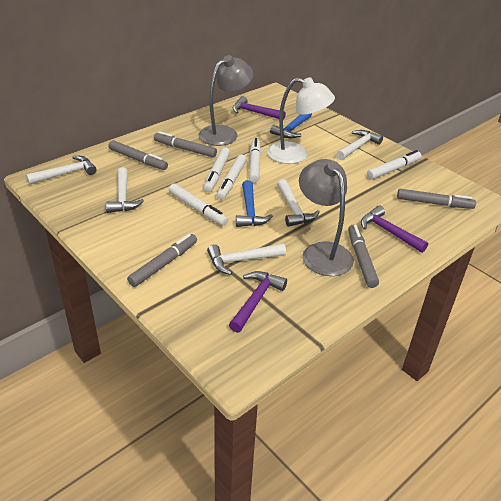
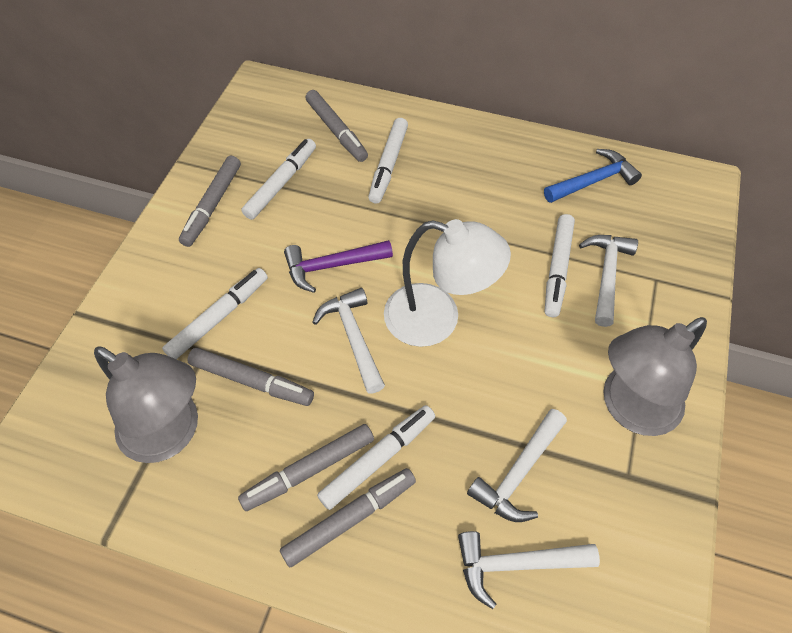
blue hammer: 2 -> 1
purple hammer: 3 -> 1
white hammer: 5 -> 4

